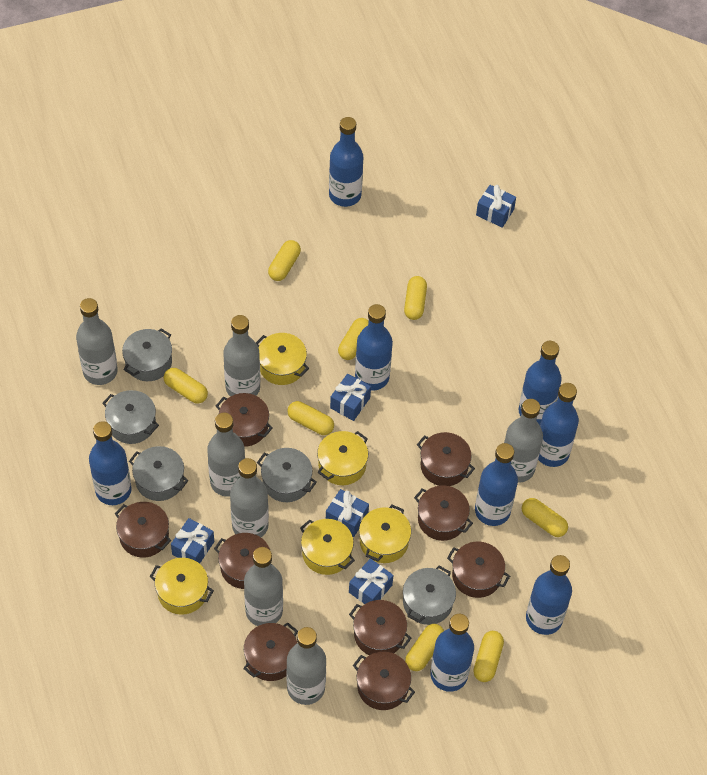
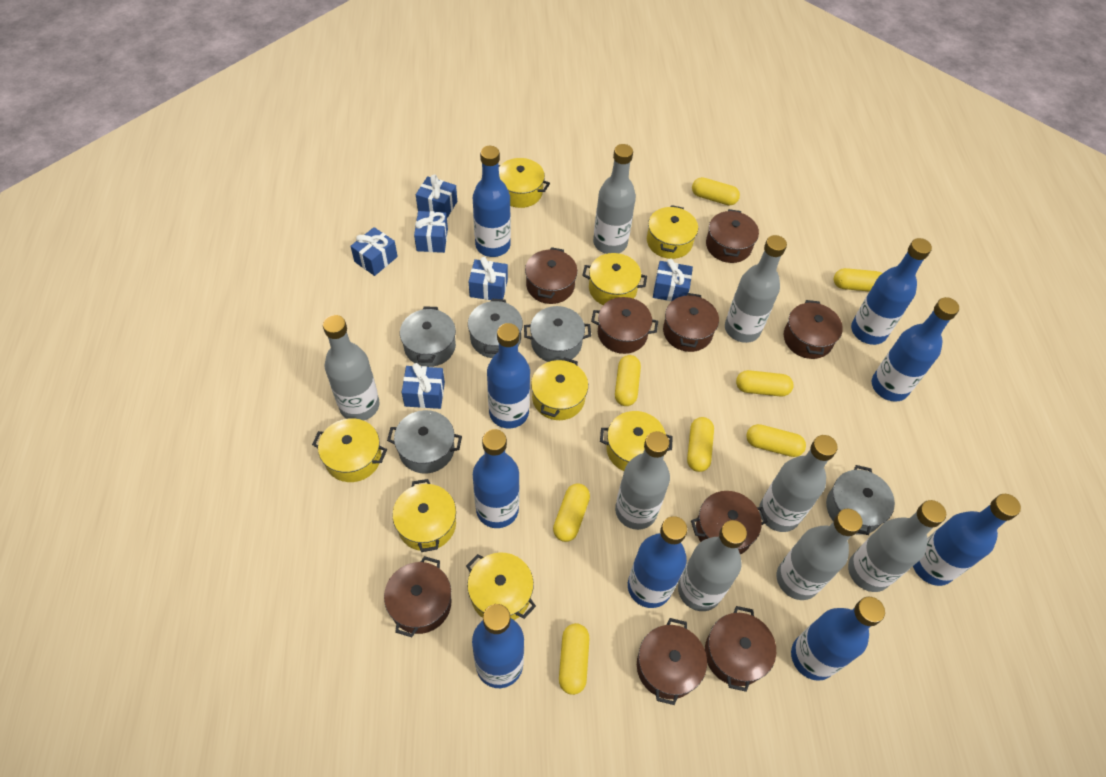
blue bottle: 8 -> 9
blue gift: 5 -> 6
grey bottle: 7 -> 8
yellow pot: 5 -> 8

